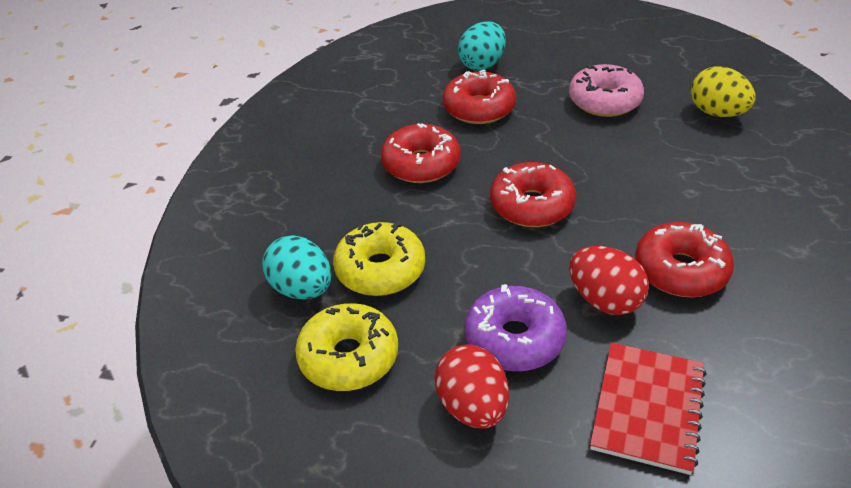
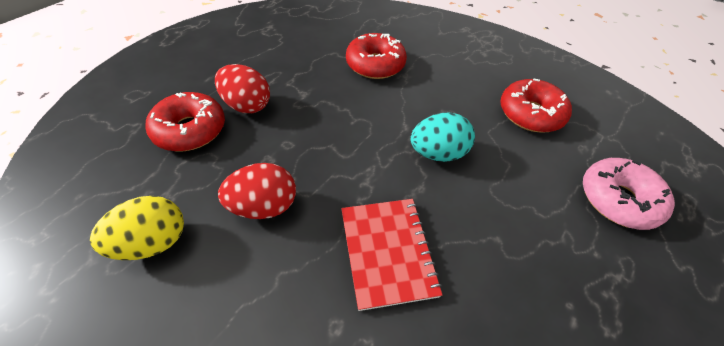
purple donut: 1 -> 0
red donut: 4 -> 3
turquoise egg: 2 -> 1
yellow donut: 2 -> 0

